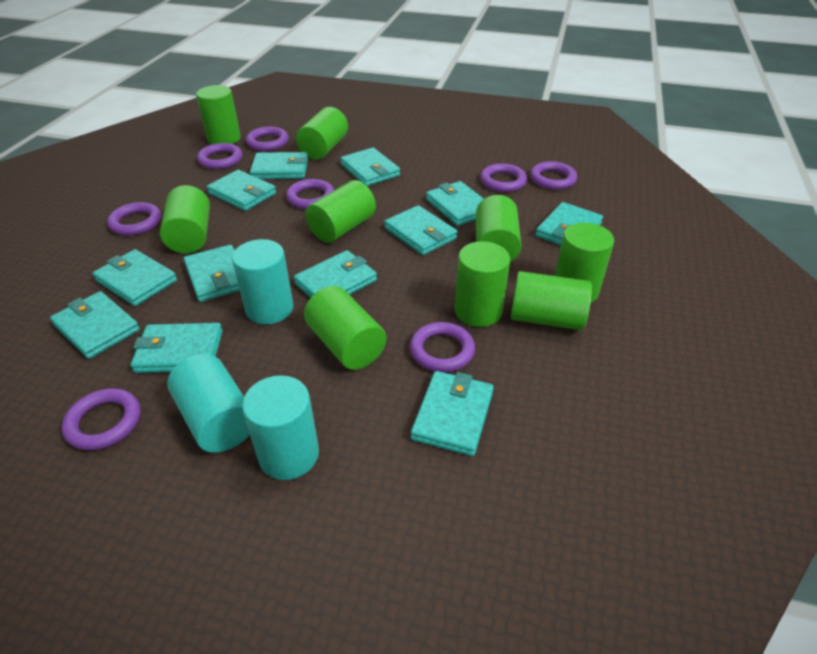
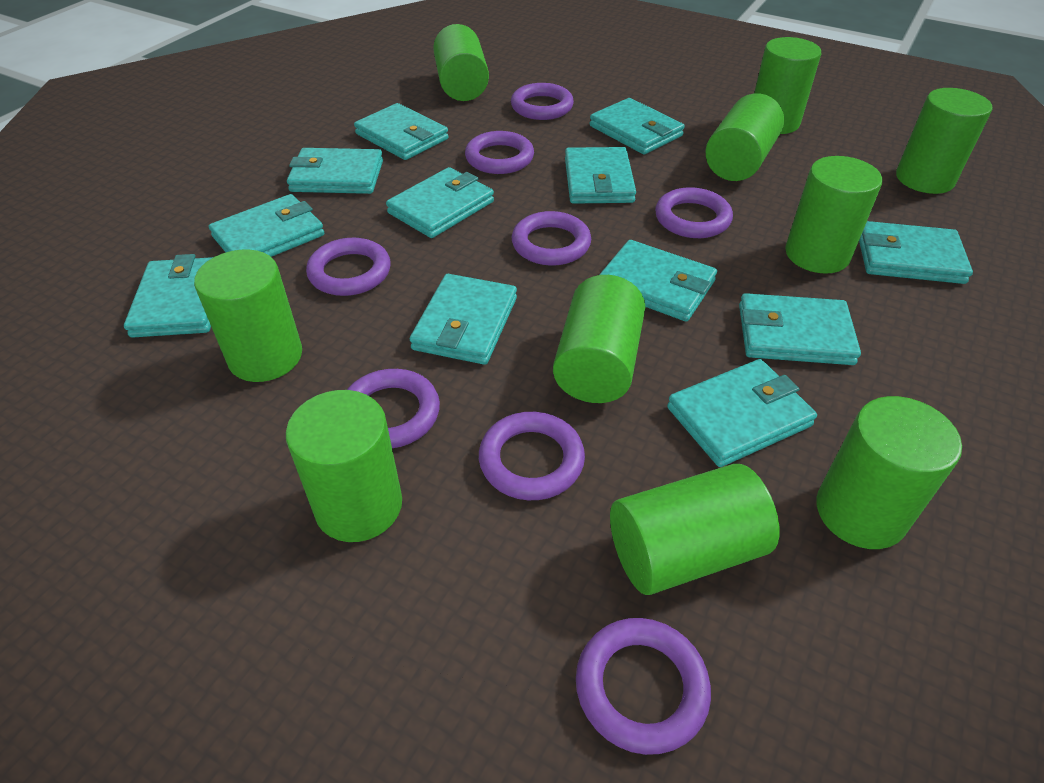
green cylinder: 9 -> 10
turquoise cylinder: 3 -> 0

